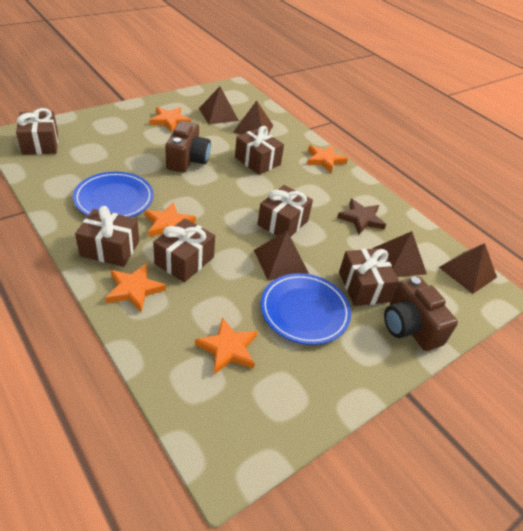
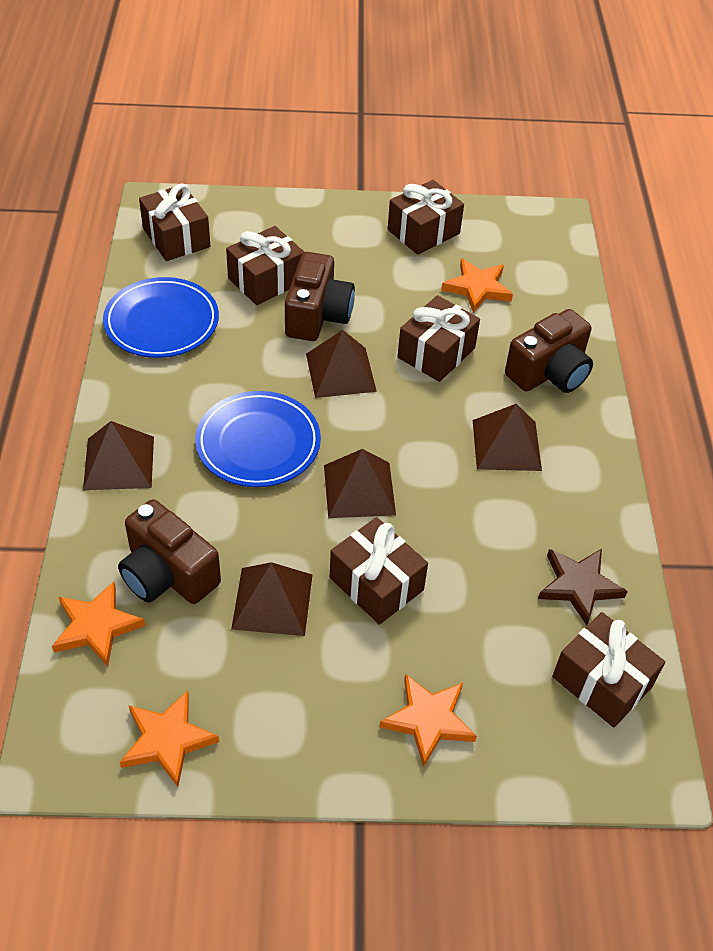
brown camera: 2 -> 3
orange star: 5 -> 4

